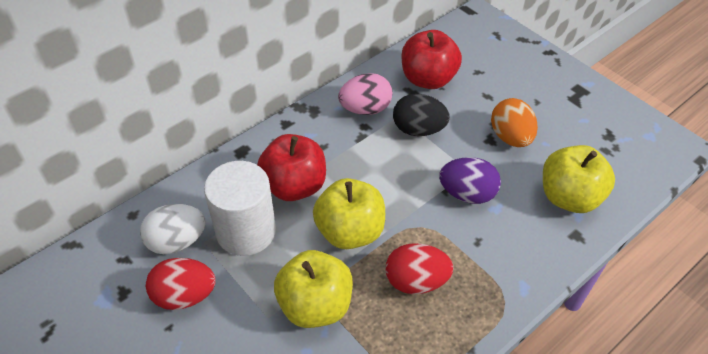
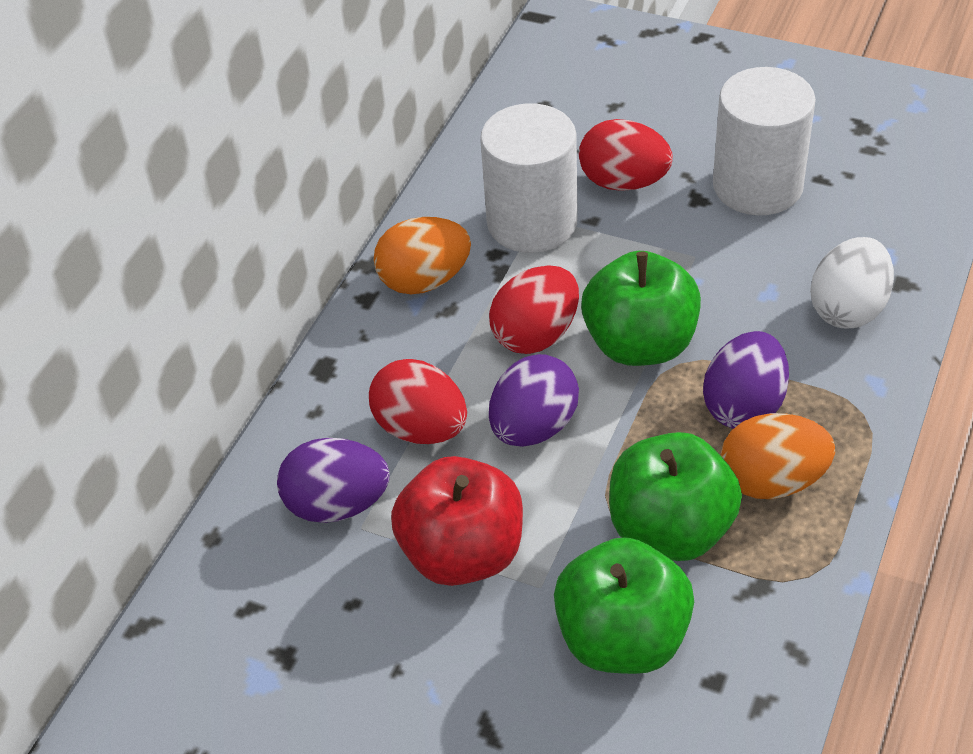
black egg: 1 -> 0
green apple: 0 -> 3
orange egg: 1 -> 2
pink egg: 1 -> 0
purple egg: 1 -> 3
red apple: 2 -> 1
red egg: 2 -> 3
white cylinder: 1 -> 2
yellow apple: 3 -> 0

